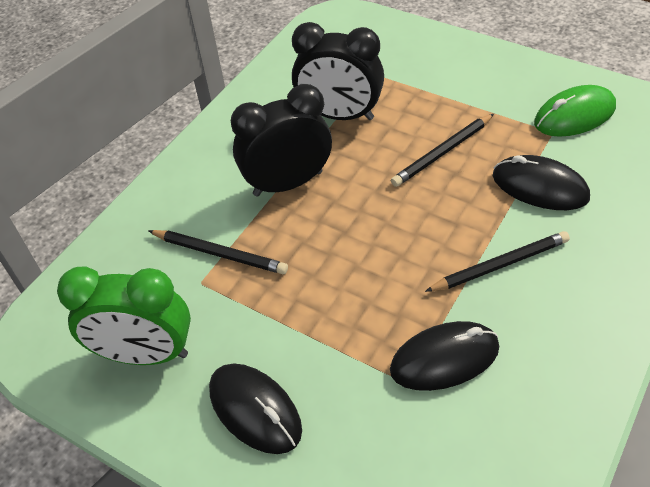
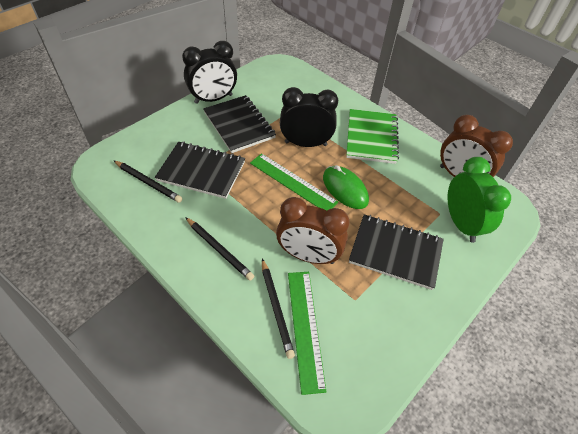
black mouse: 3 -> 0
black notebook: 0 -> 3
brown clock: 0 -> 2
green notebook: 0 -> 1
green ruler: 0 -> 2

